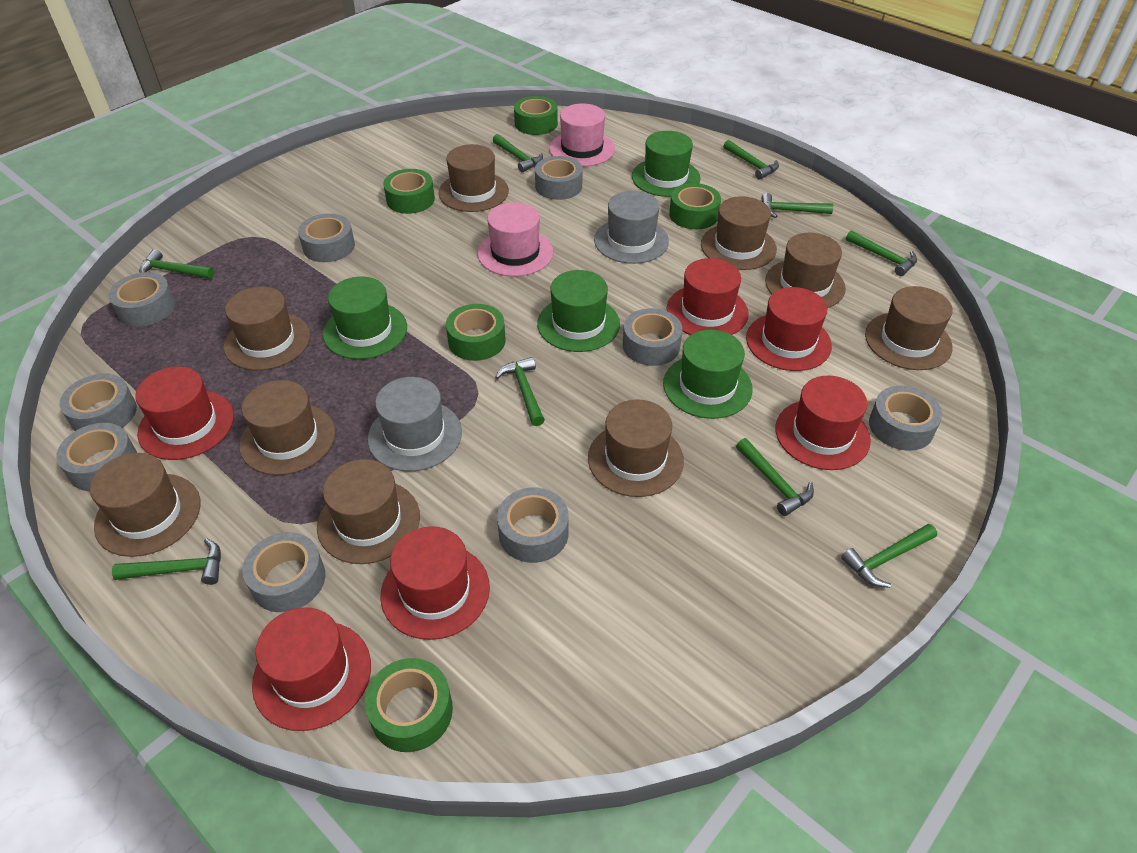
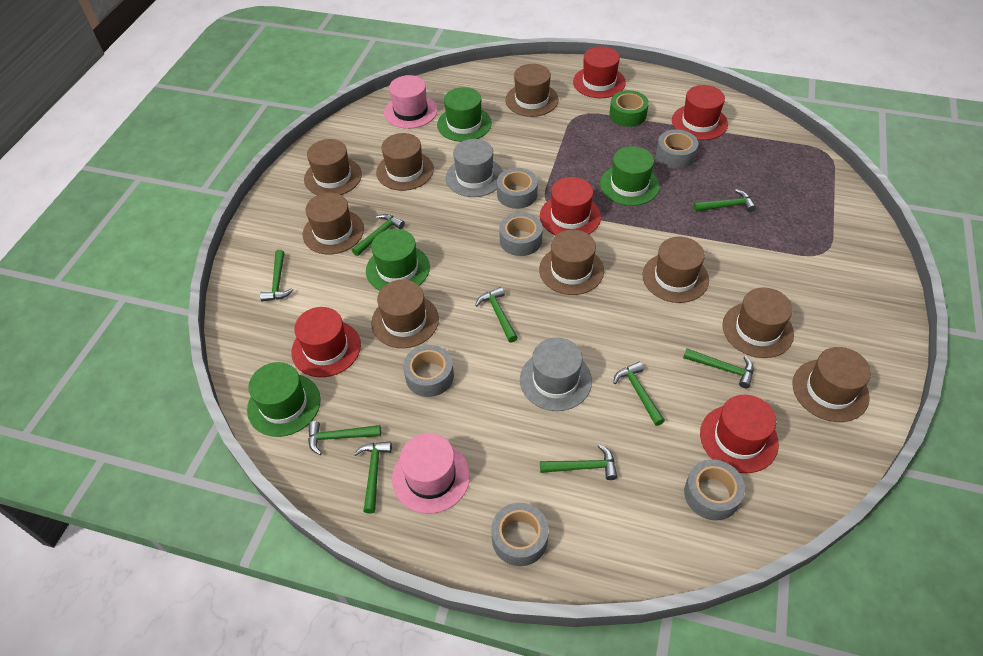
green tape: 5 -> 1
grey tape: 9 -> 6
red hat: 6 -> 5

